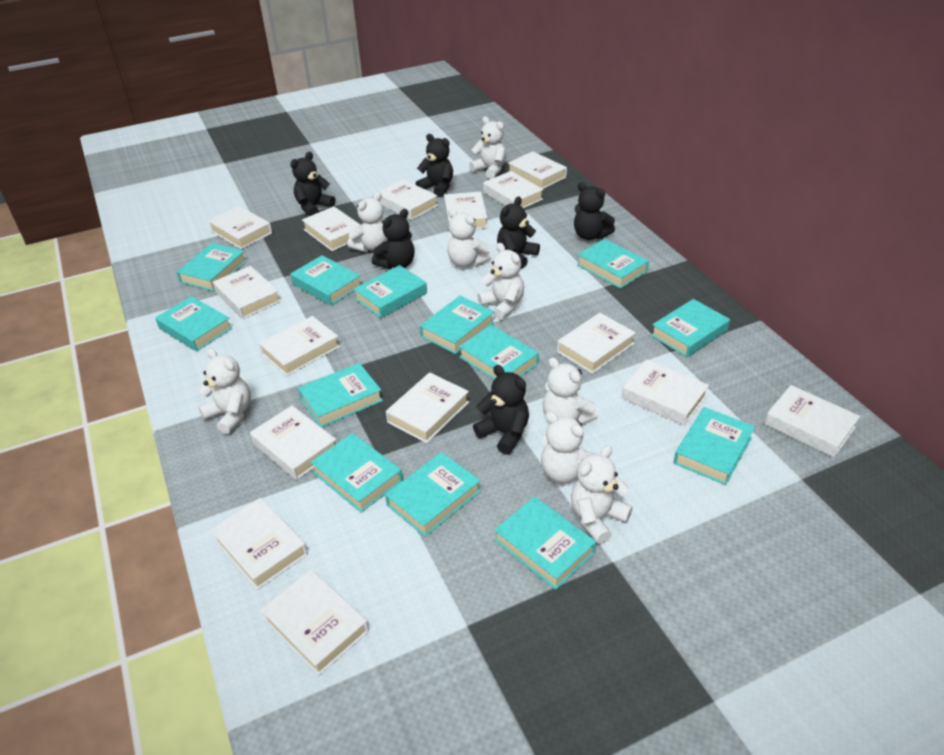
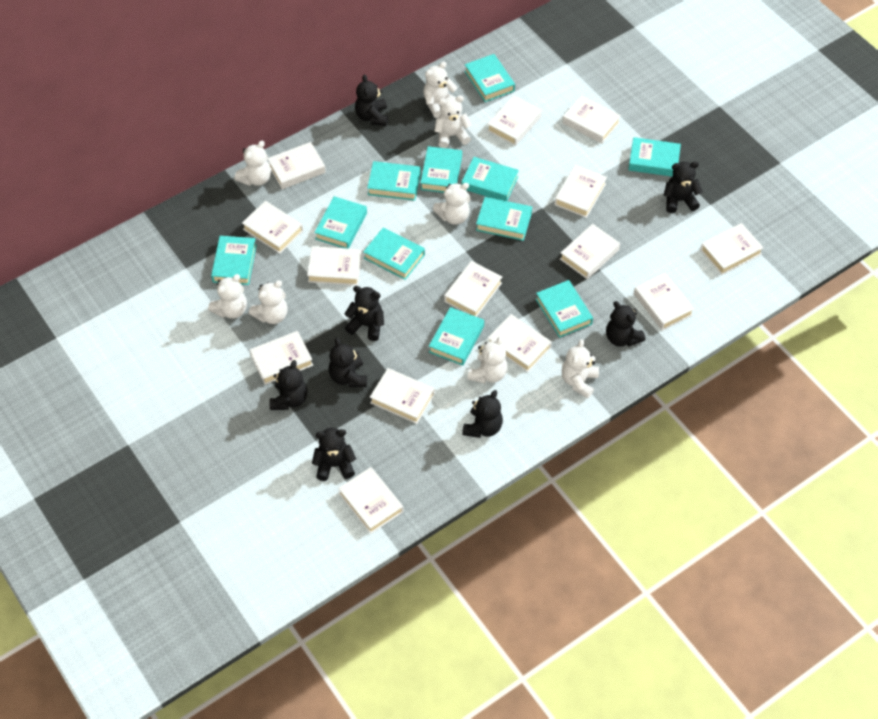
black teddy bear: 6 -> 8
turquoise book: 13 -> 11
white book: 15 -> 14

